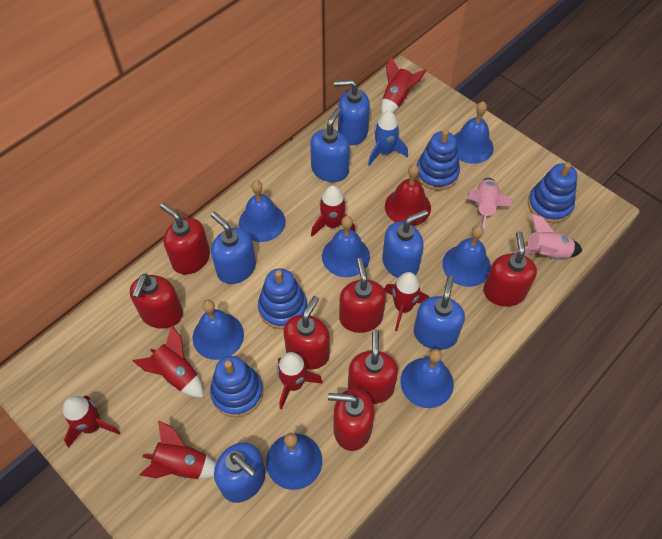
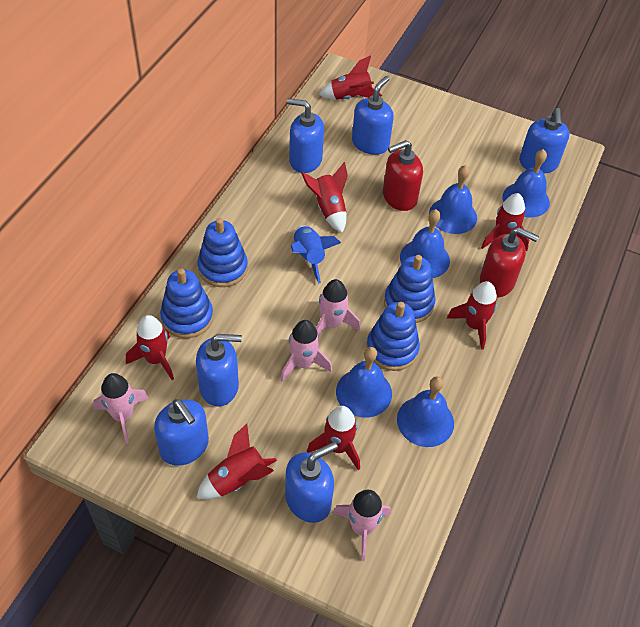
blue bell: 7 -> 5
pink rocket: 2 -> 4
red bell: 1 -> 0
red soap dispenser: 7 -> 2

